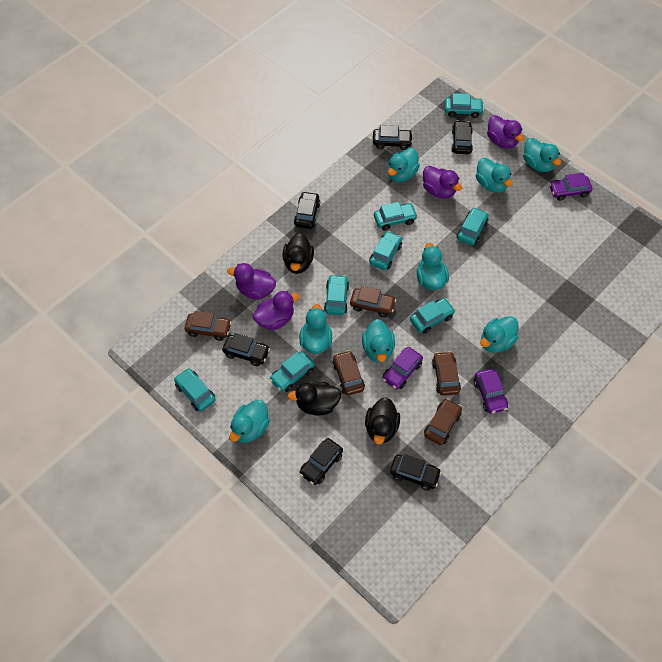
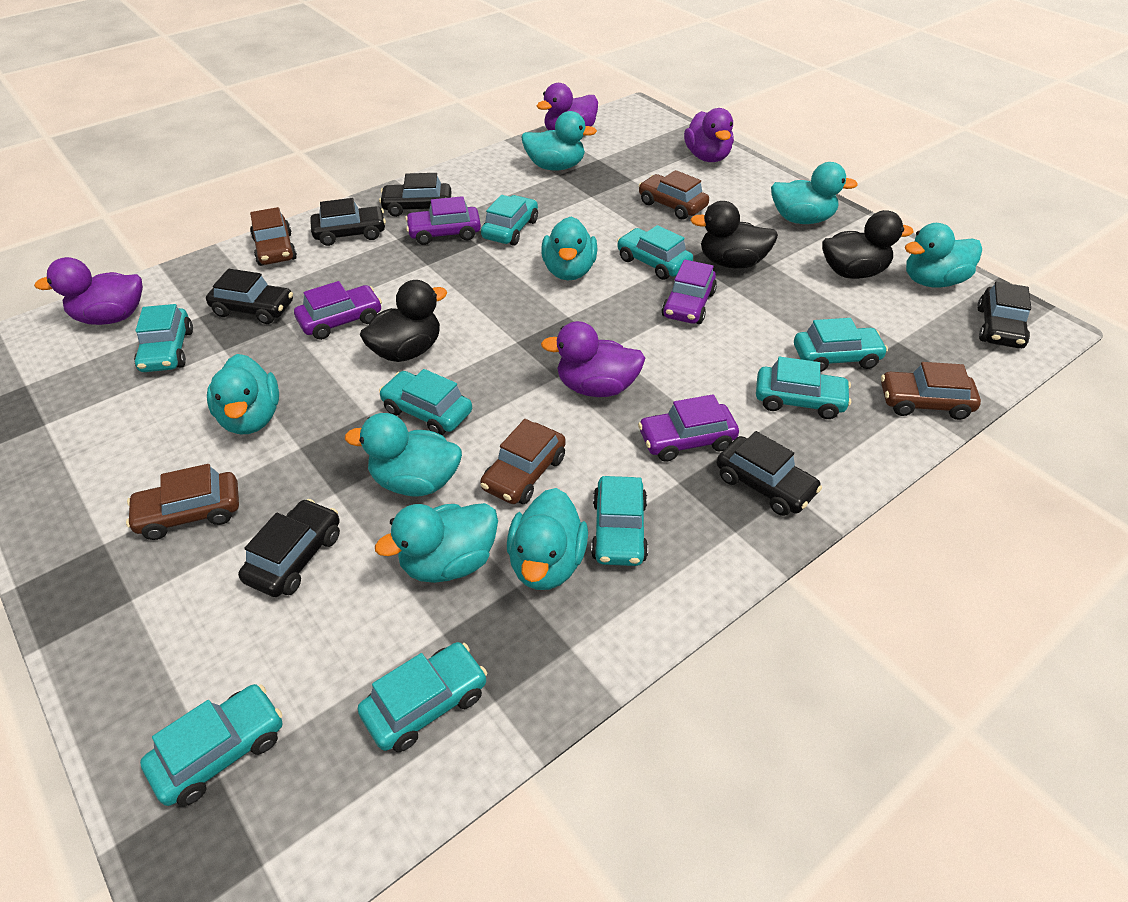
purple car: 3 -> 4
turquoise car: 8 -> 9

